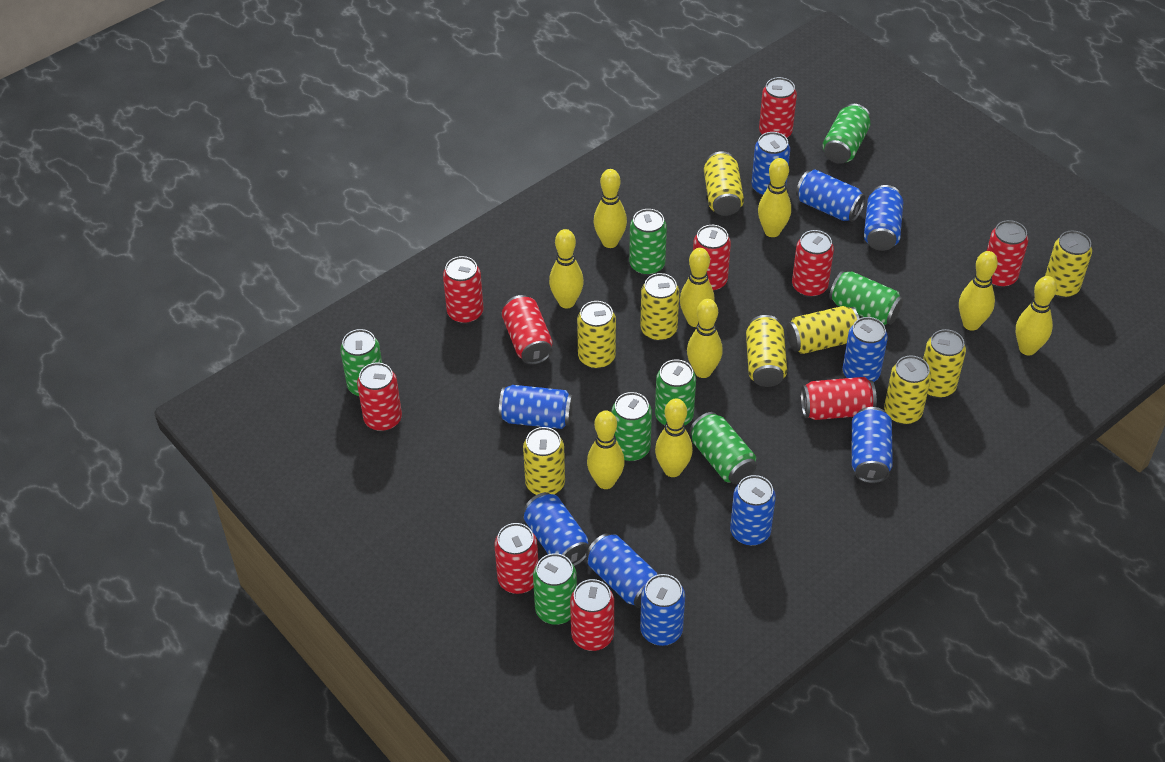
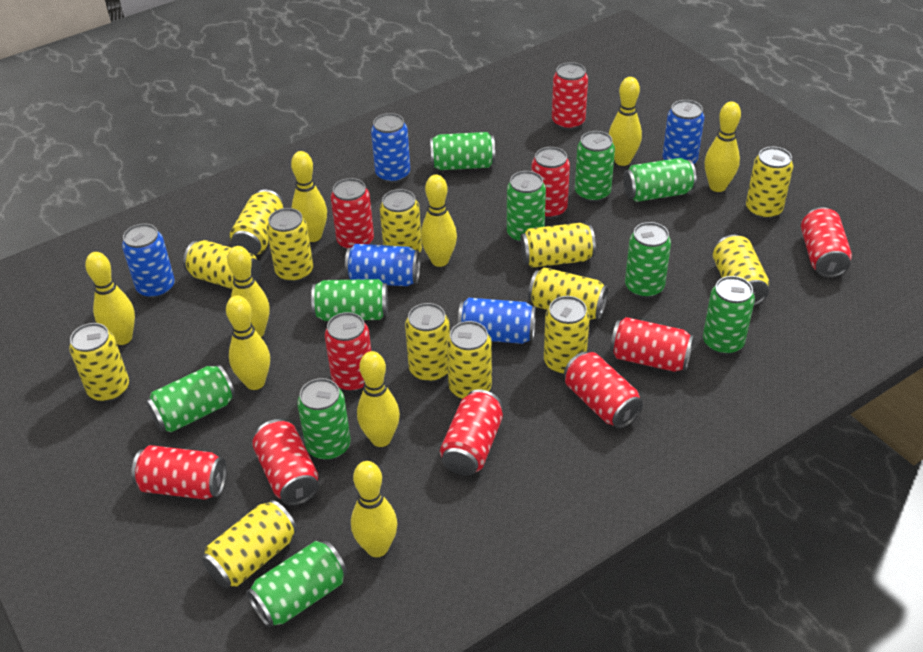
blue can: 10 -> 5
green can: 8 -> 10
yellow can: 9 -> 13

